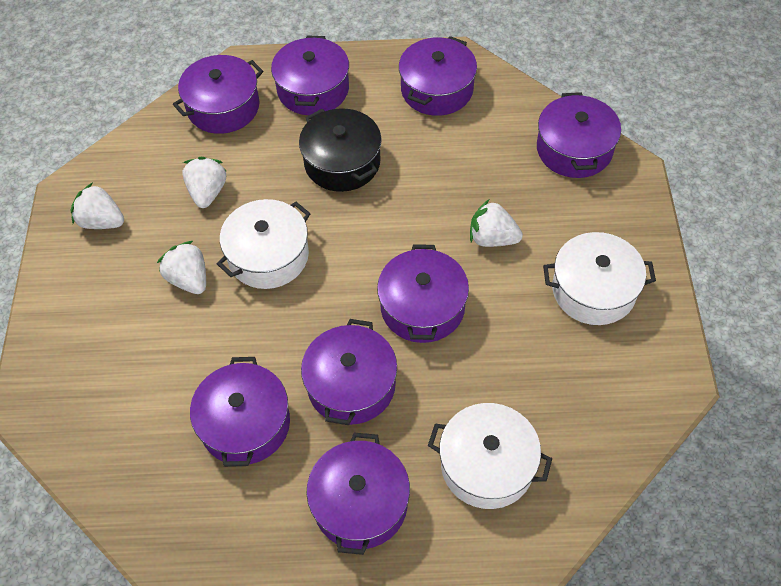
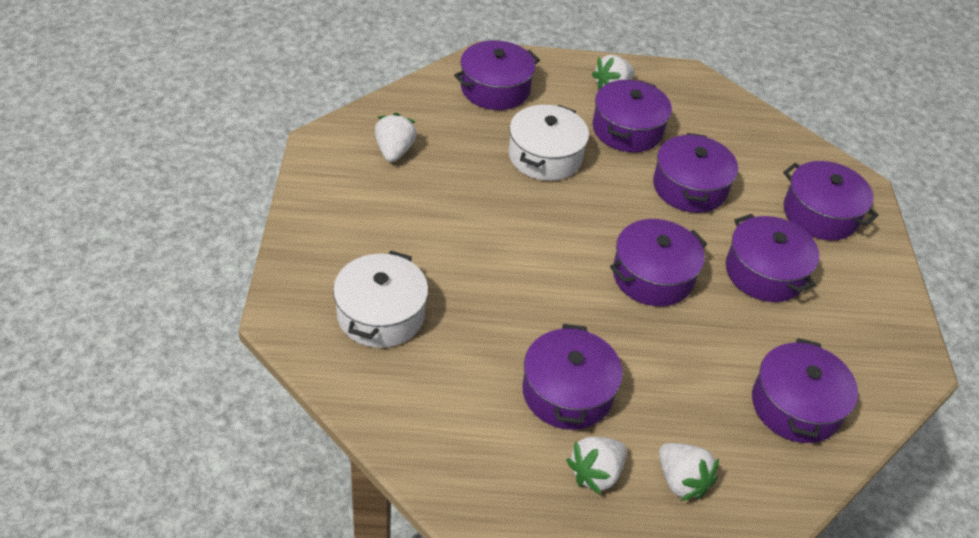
black pot: 1 -> 0
white pot: 3 -> 2

